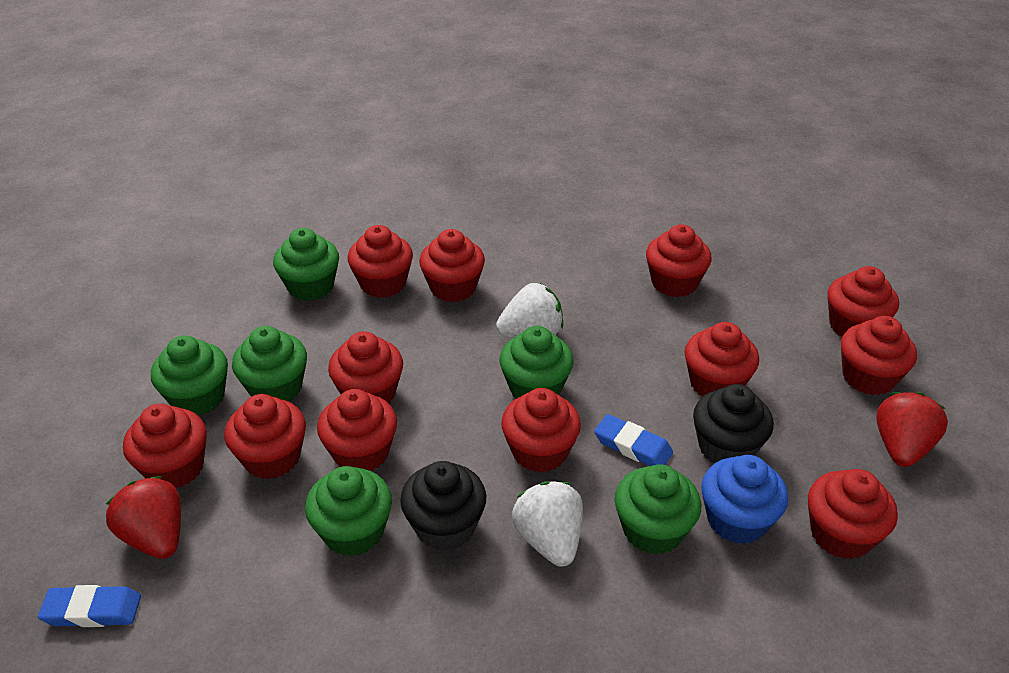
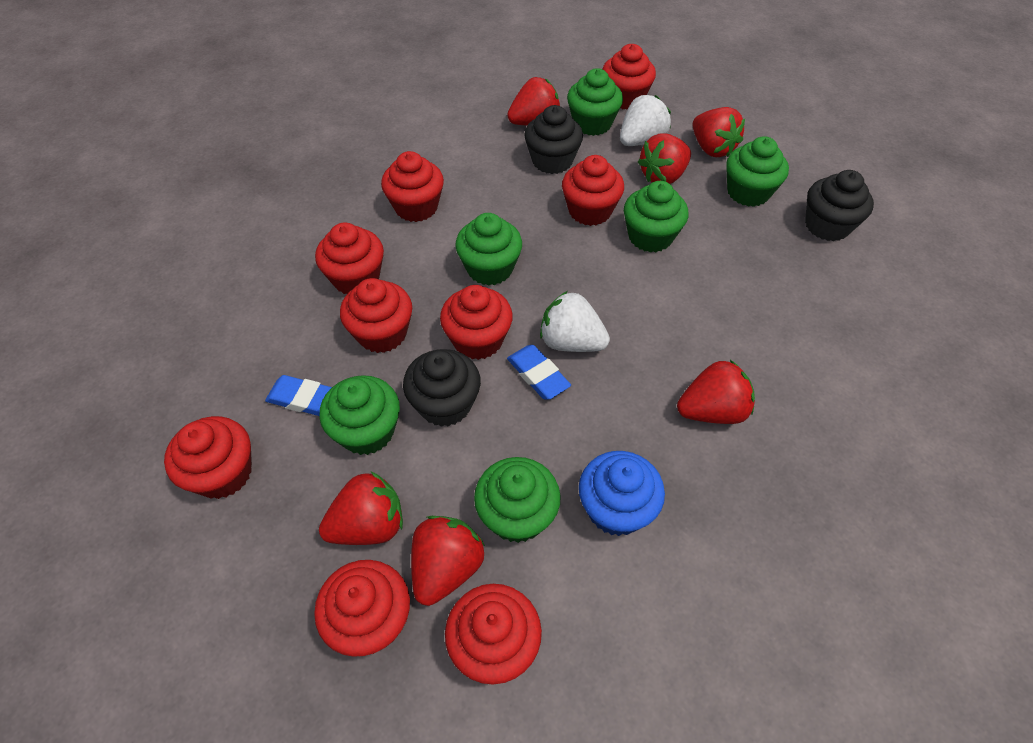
black cupcake: 2 -> 3
red cupcake: 12 -> 9
red strawberry: 2 -> 6

